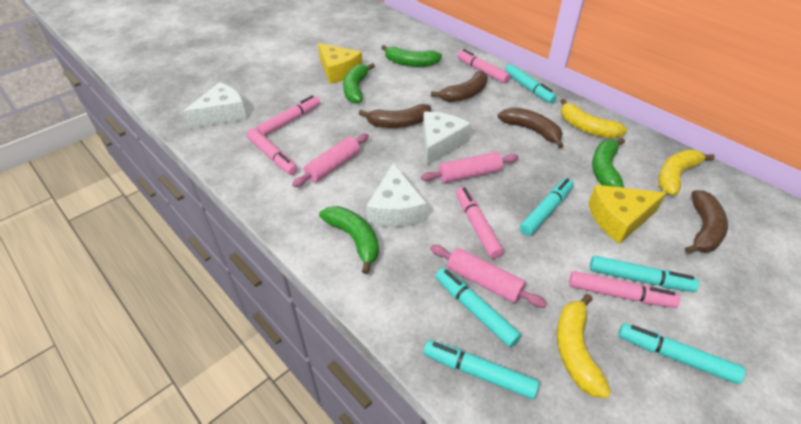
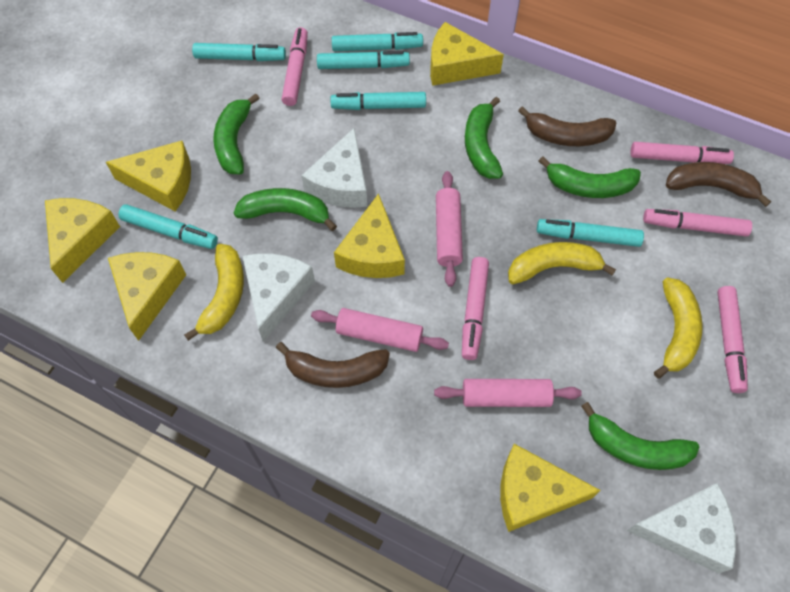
brown banana: 4 -> 3
green banana: 4 -> 5
yellow cheese: 2 -> 6

